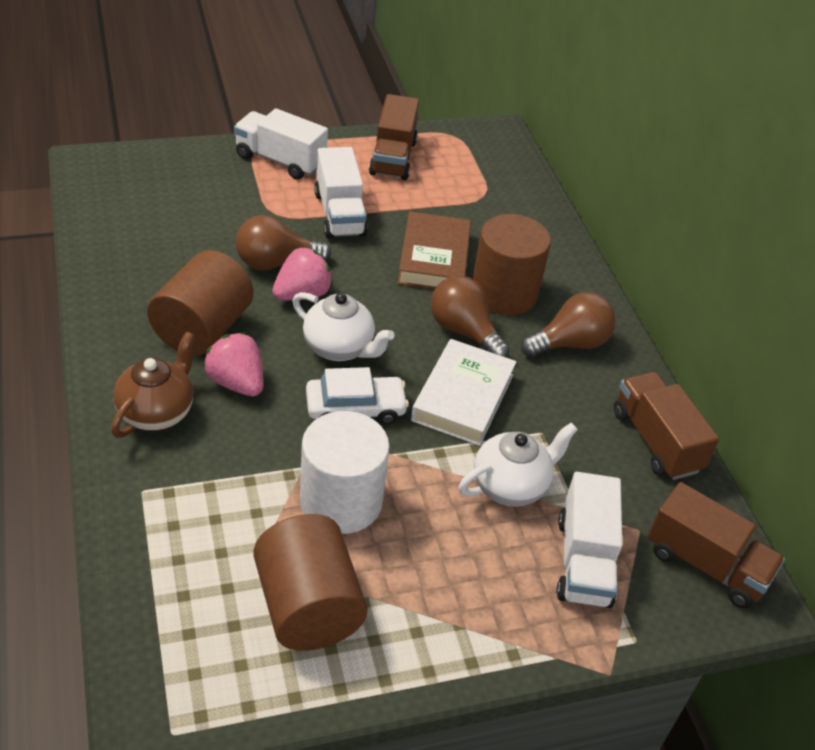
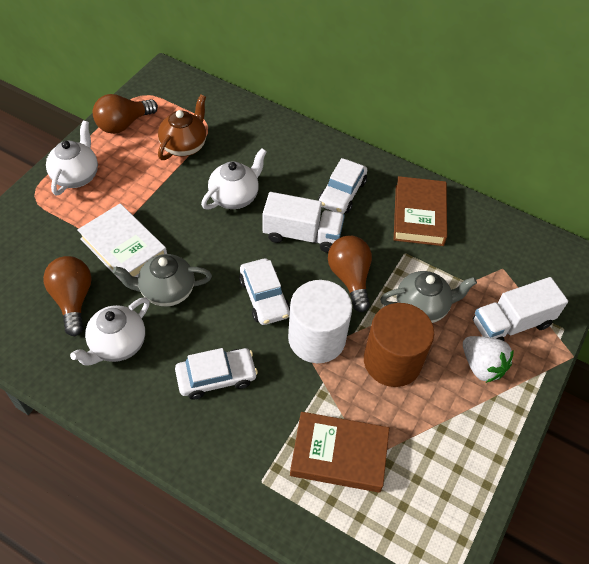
brown book: 1 -> 2
brown cylinder: 3 -> 1
brown truck: 3 -> 0
grey teapot: 0 -> 2
pink strawberry: 2 -> 0
white car: 1 -> 3
white strawberry: 0 -> 1
white teapot: 2 -> 3
white truck: 3 -> 2

